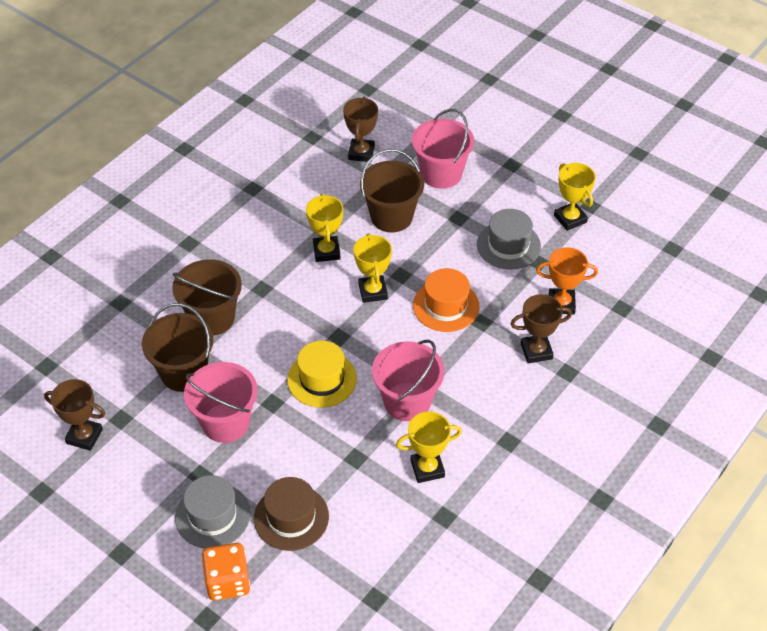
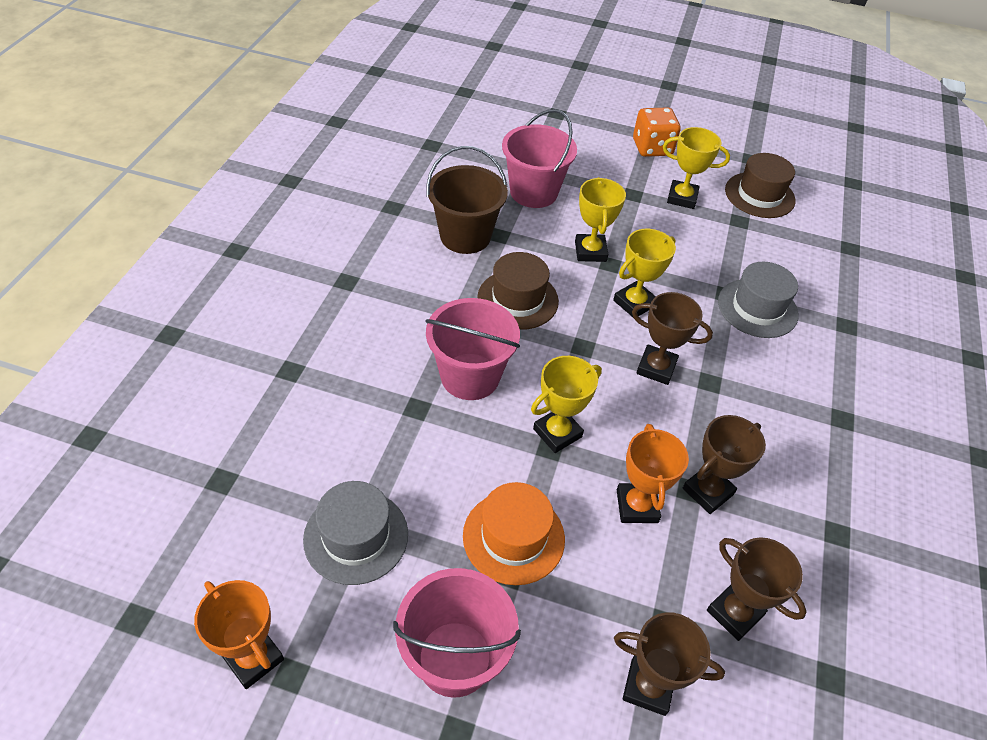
brown bucket: 3 -> 1
brown hat: 1 -> 2
brown trophy: 3 -> 4
orange trophy: 1 -> 2
yellow hat: 1 -> 0

